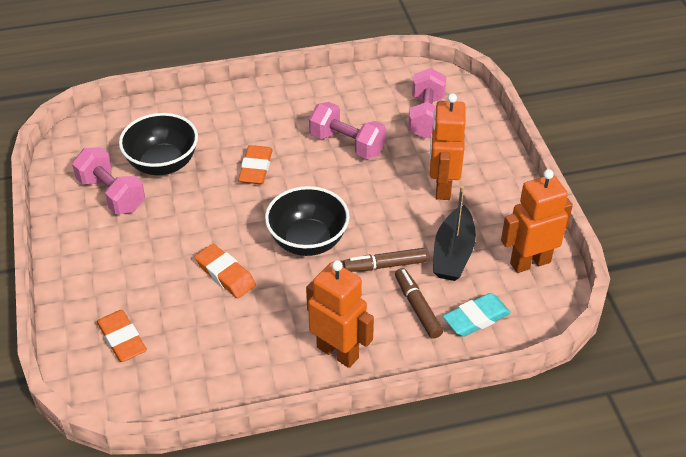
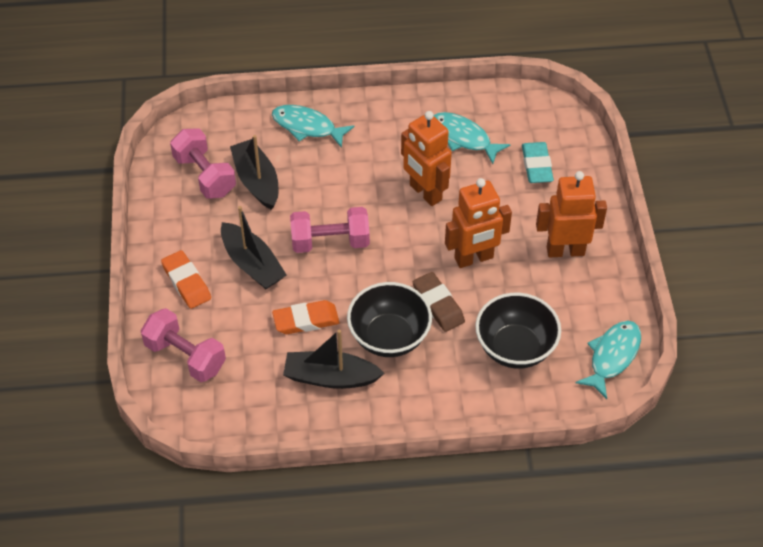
black boat: 1 -> 3
brown eraser: 0 -> 1
brown marker: 2 -> 0
orange eraser: 3 -> 2
turquoise fish: 0 -> 3

